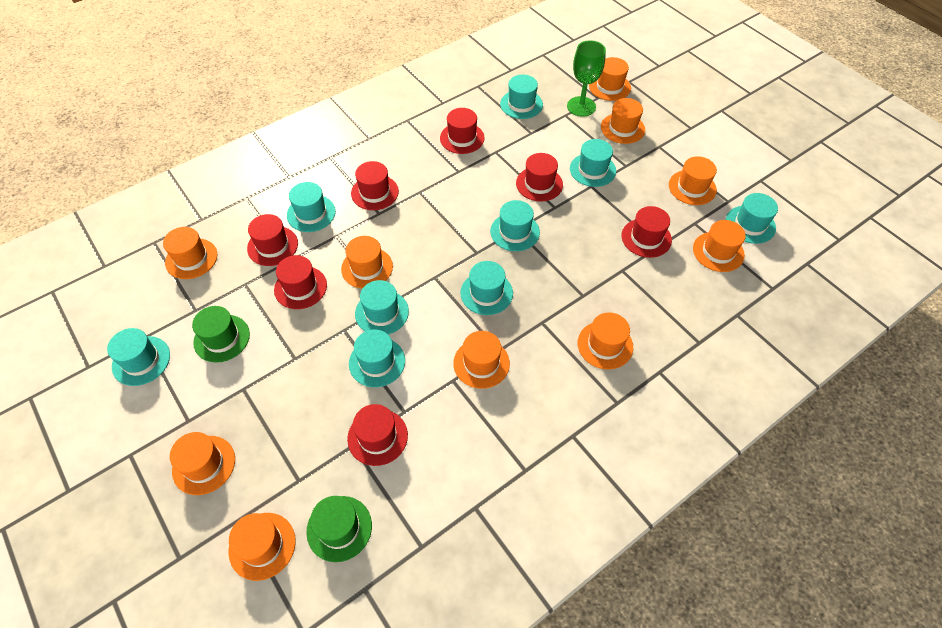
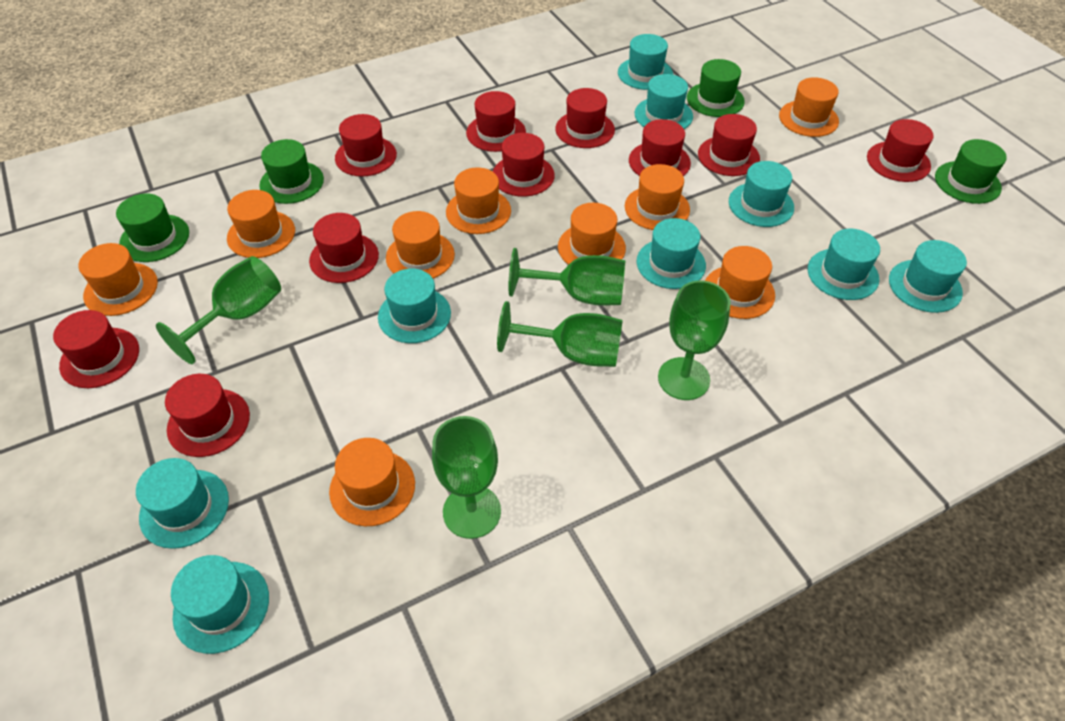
green goblet: 1 -> 5
green hat: 2 -> 4
orange hat: 10 -> 9
red hat: 7 -> 10

